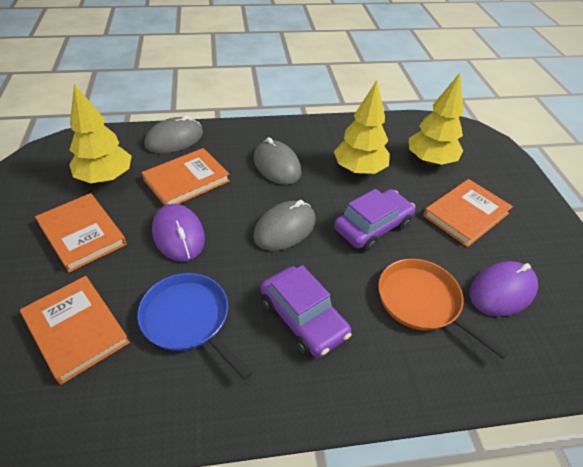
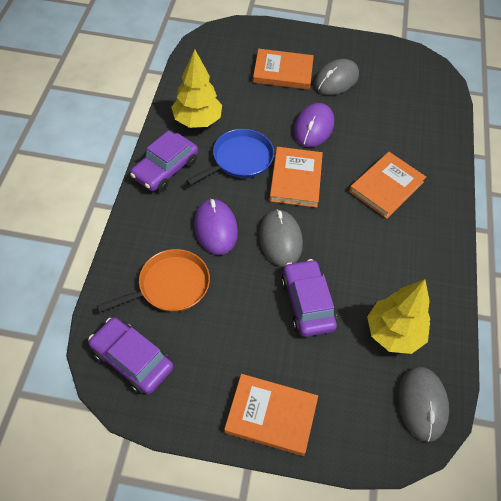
purple car: 2 -> 3
yellow tree: 3 -> 2

